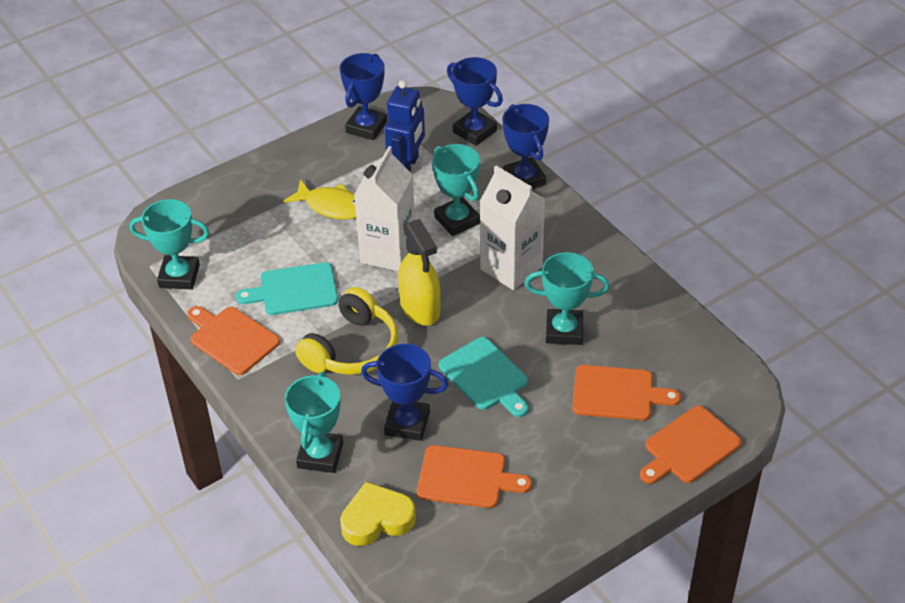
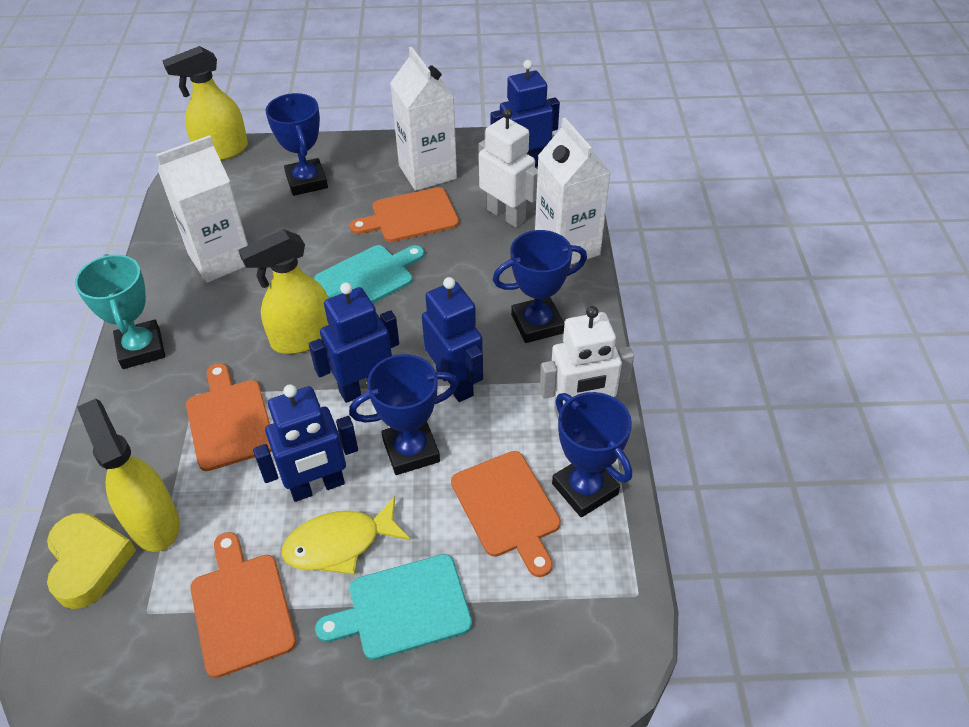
blue robot: 1 -> 4
turquoise trophy: 4 -> 1
white carton: 2 -> 3
white robot: 0 -> 2
yellow headphones: 1 -> 0
yellow spray bottle: 1 -> 3

